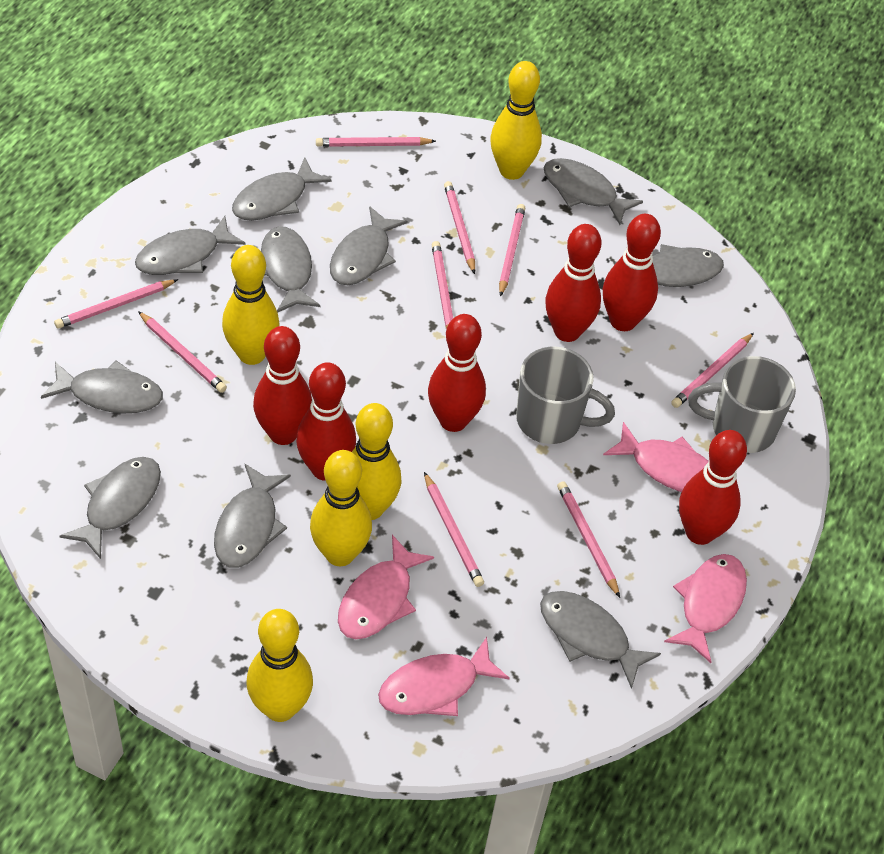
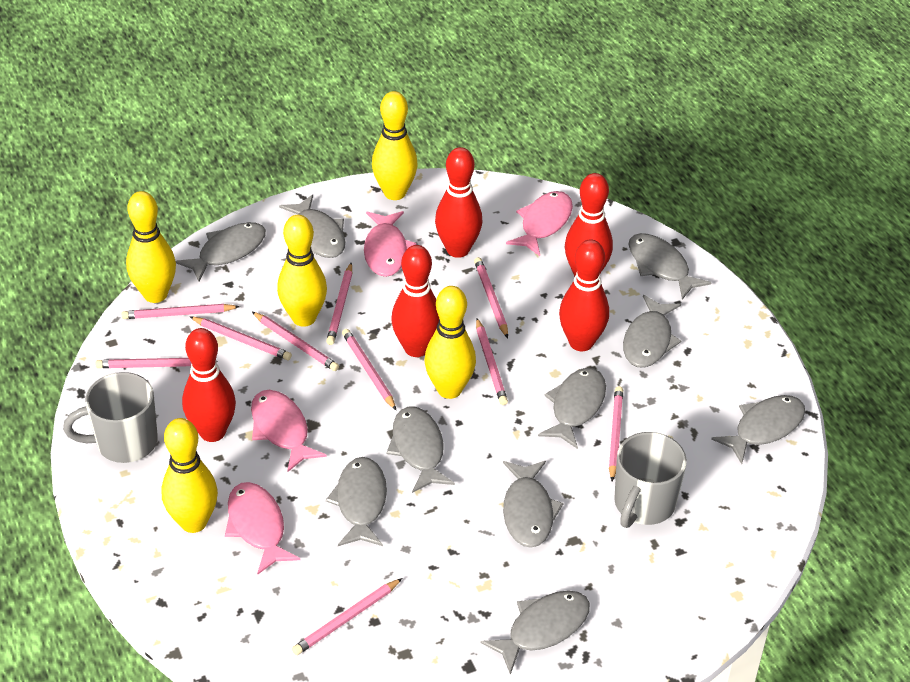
pink pencil: 9 -> 10
red bowling pin: 6 -> 5

